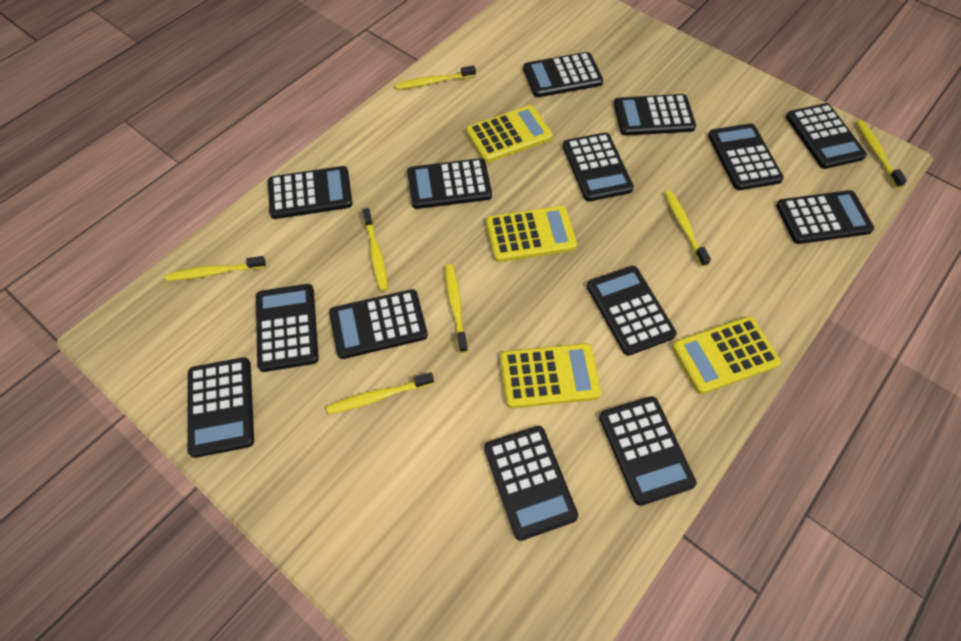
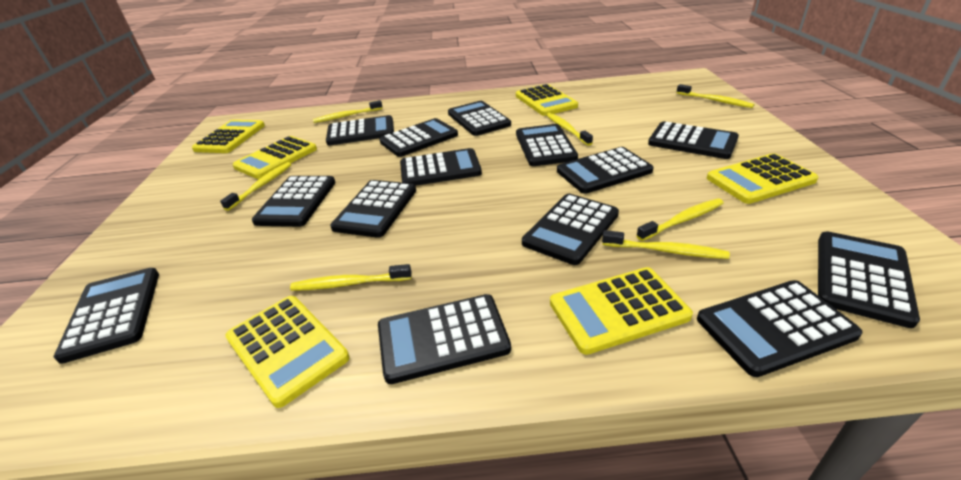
yellow calculator: 4 -> 6

